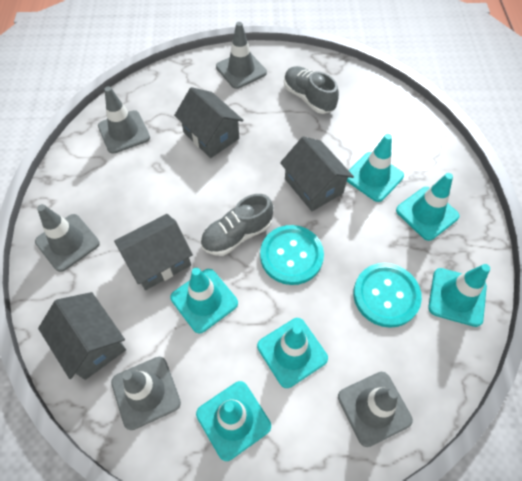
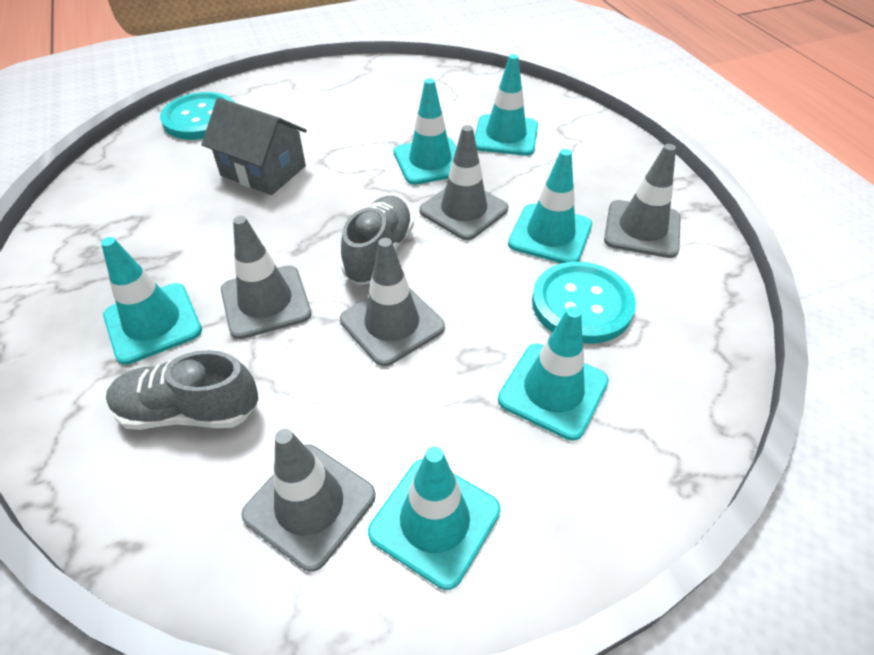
grey house: 4 -> 1

